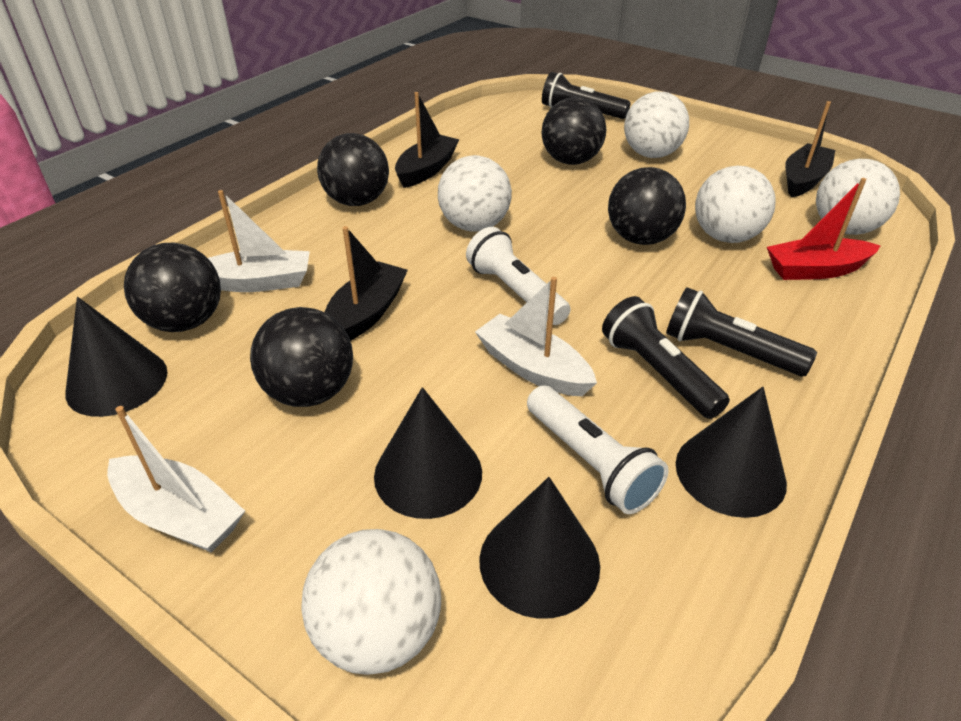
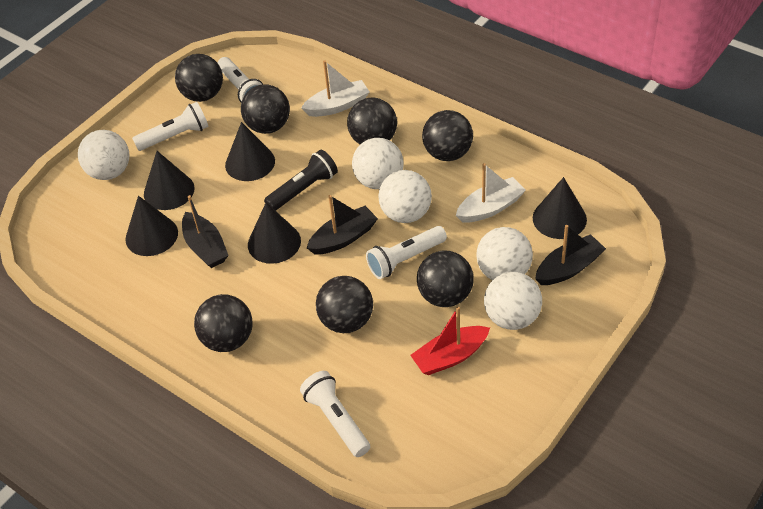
black ball: 5 -> 7
black cone: 4 -> 5
black flashlight: 3 -> 1
white boat: 3 -> 2
white flashlight: 2 -> 4

